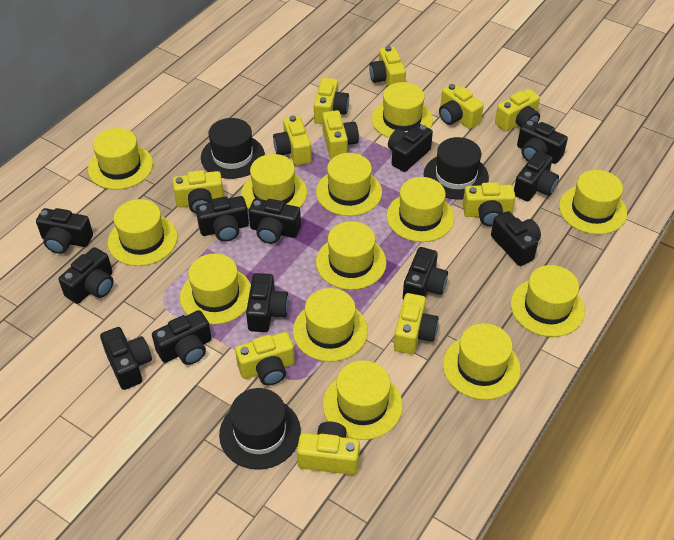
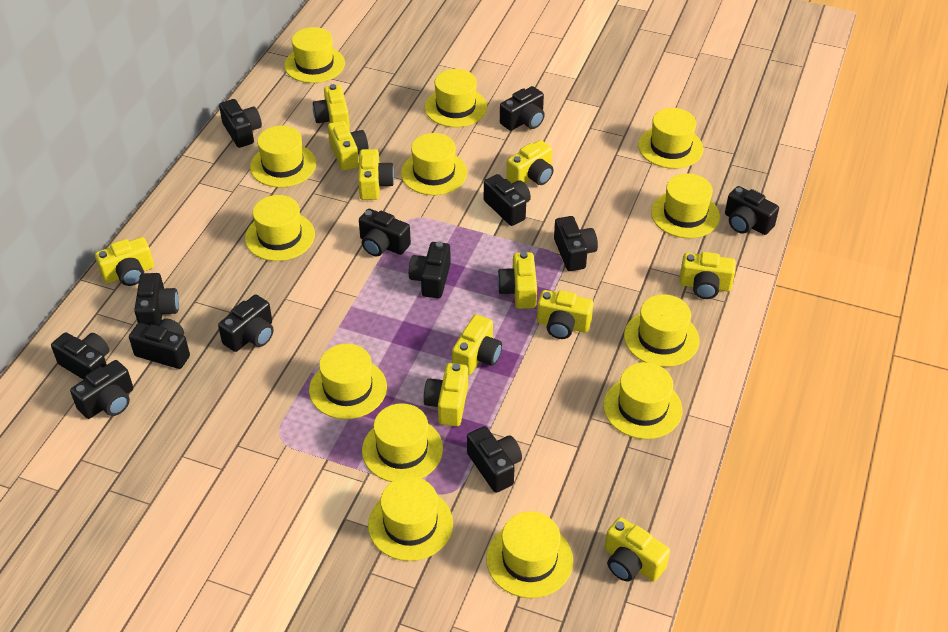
black camera: 12 -> 13
black hat: 3 -> 0

